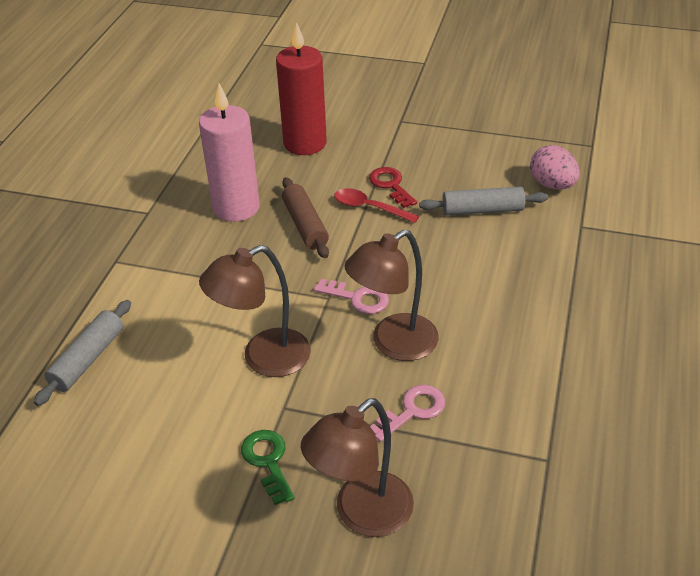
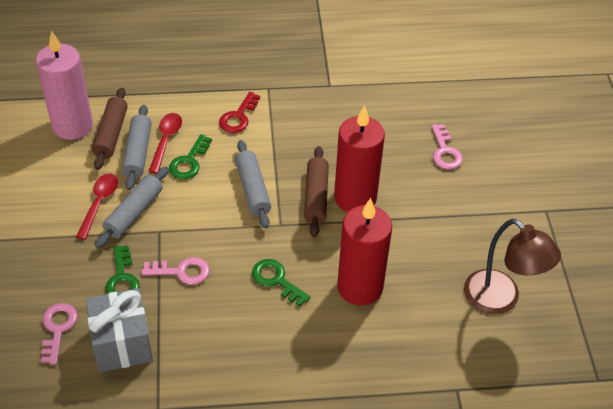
brown lamp: 3 -> 1
brown rolling pin: 1 -> 2
green key: 1 -> 3
grey gift: 0 -> 1
grey rolling pin: 2 -> 3
pink egg: 1 -> 0
pink key: 2 -> 3
red candle: 1 -> 2
red spoon: 1 -> 2

